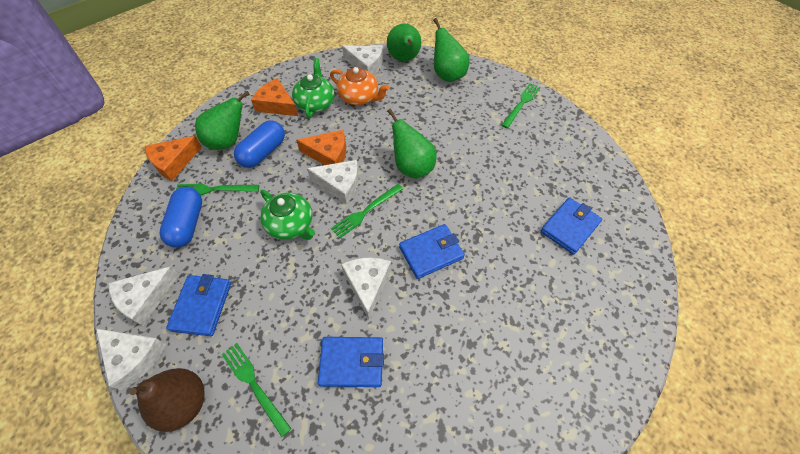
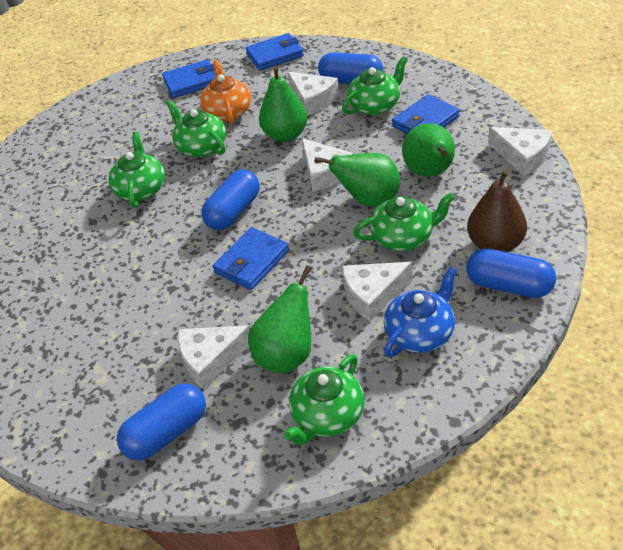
blue capsule: 2 -> 4
blue teapot: 0 -> 1
green fork: 4 -> 0
green teapot: 2 -> 5
orange cheese: 3 -> 0

